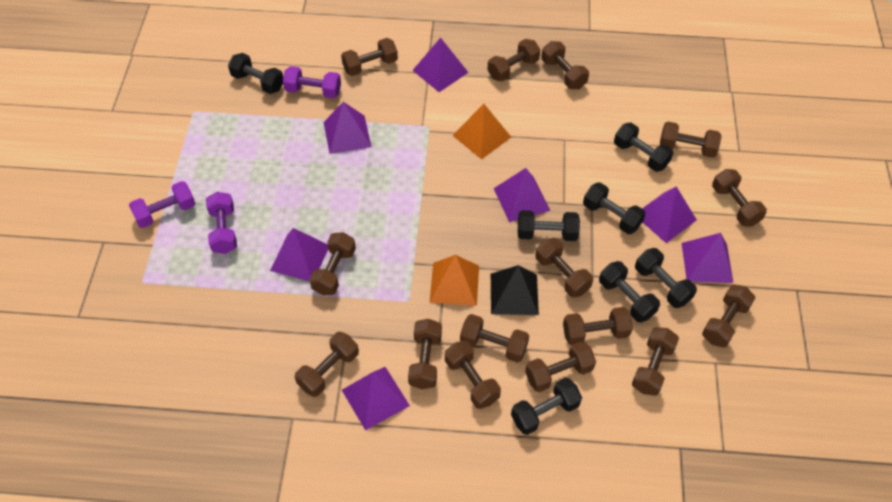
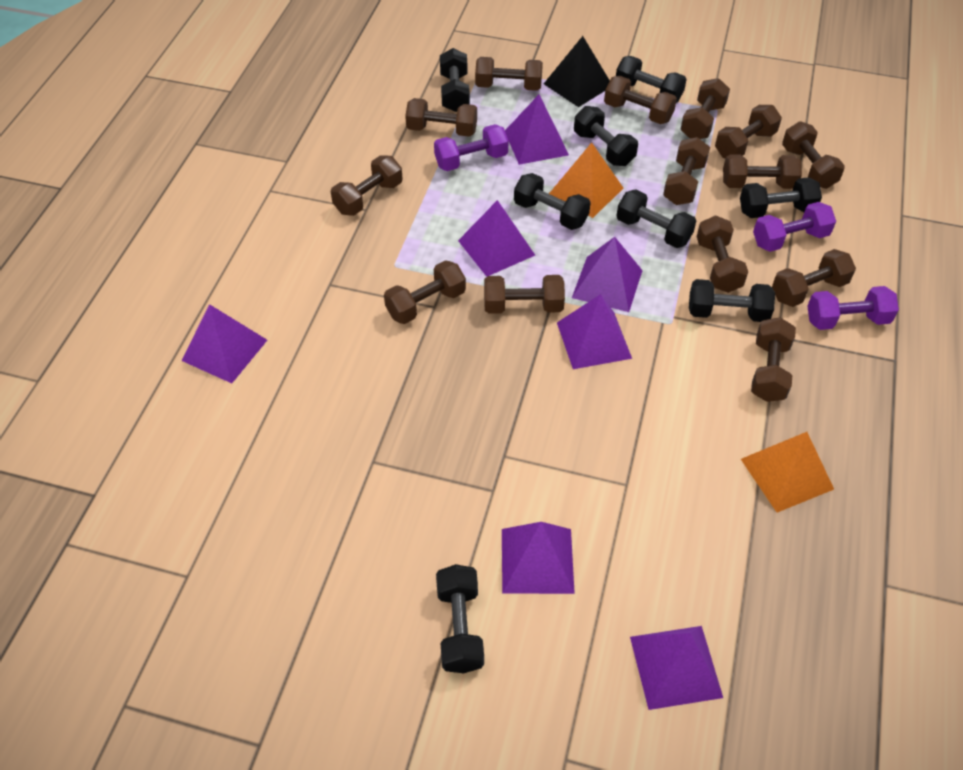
black dumbbell: 7 -> 8
brown dumbbell: 15 -> 14

